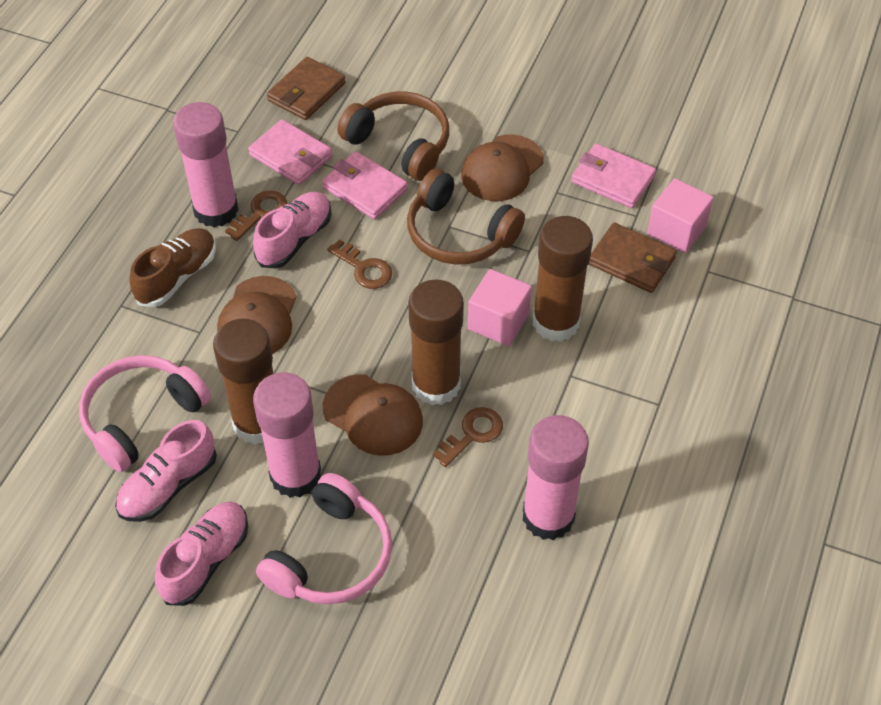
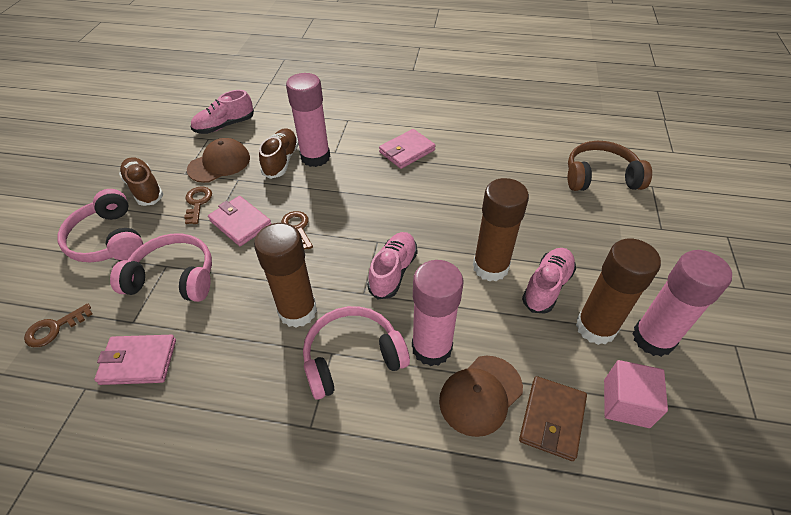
brown cap: 3 -> 2
brown headphones: 2 -> 1
brown shoe: 1 -> 2
brown wallet: 2 -> 1
pink cube: 2 -> 1
pink headphones: 2 -> 3

